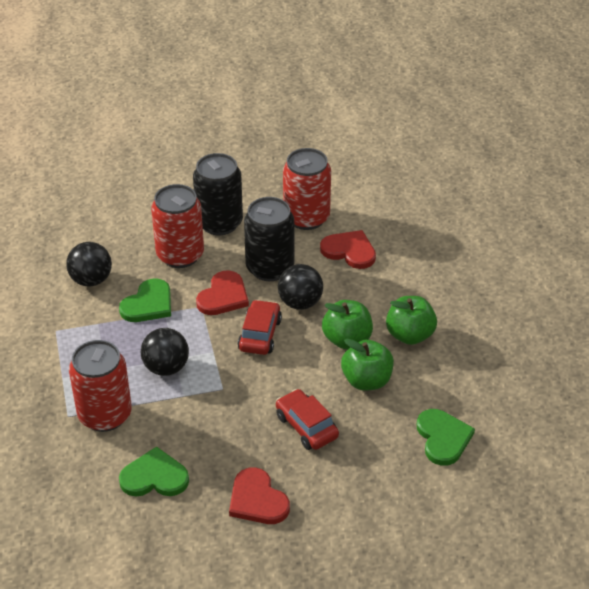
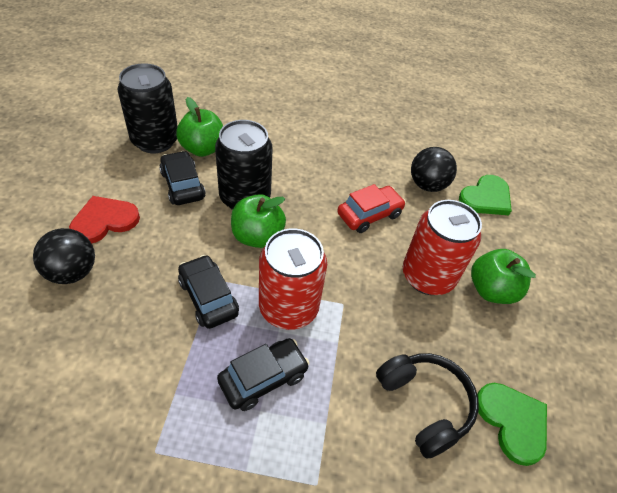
black ball: 3 -> 2
black car: 0 -> 3
black headphones: 0 -> 1
green heart: 3 -> 2
red can: 3 -> 2
red car: 2 -> 1
red heart: 3 -> 1

